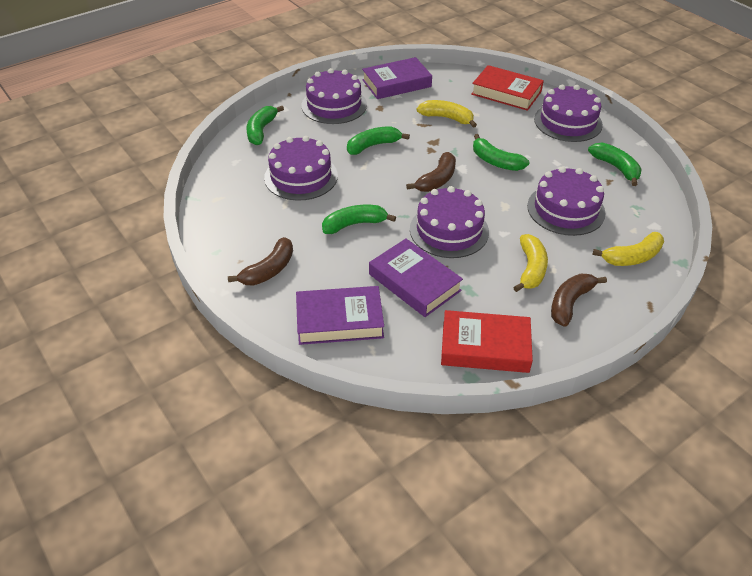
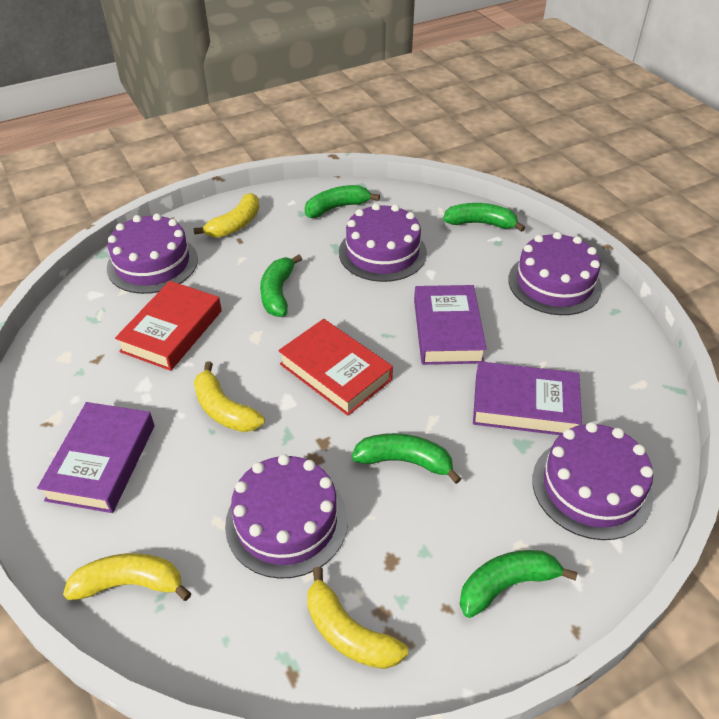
brown banana: 3 -> 0
yellow banana: 3 -> 4

